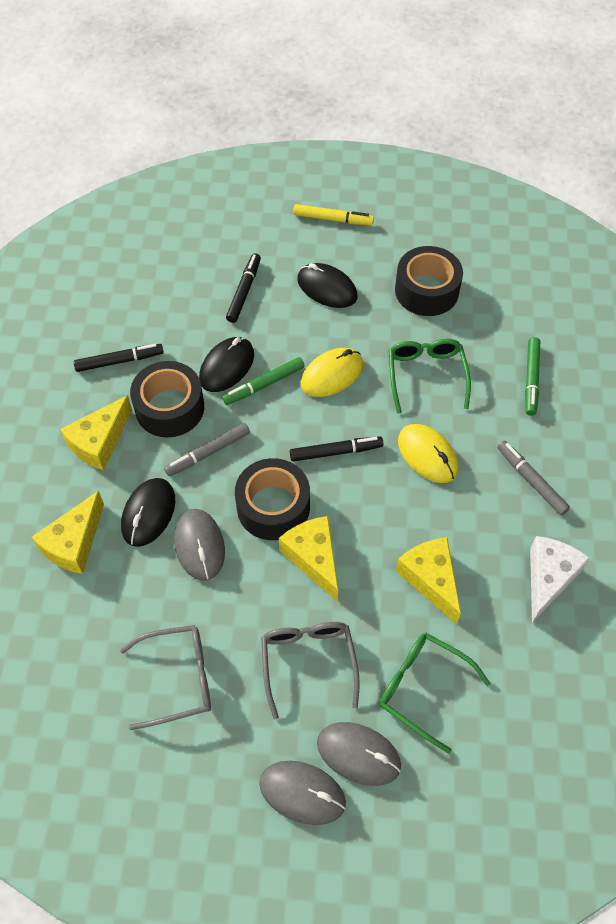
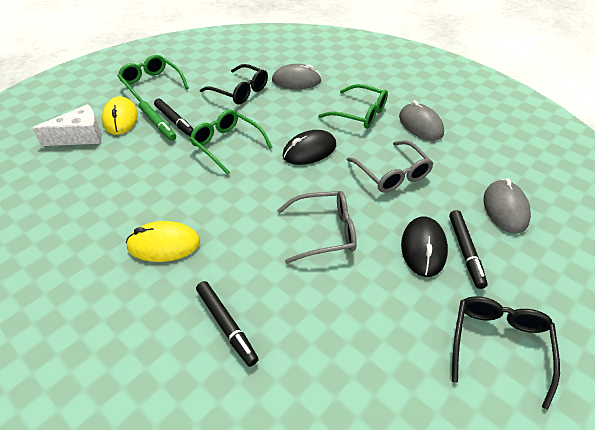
black glasses: 0 -> 2
black mouse: 3 -> 2
black tape: 3 -> 0
green glasses: 2 -> 3
green marker: 2 -> 1
grey marker: 2 -> 0
yellow cheese: 4 -> 0
yellow marker: 1 -> 0

